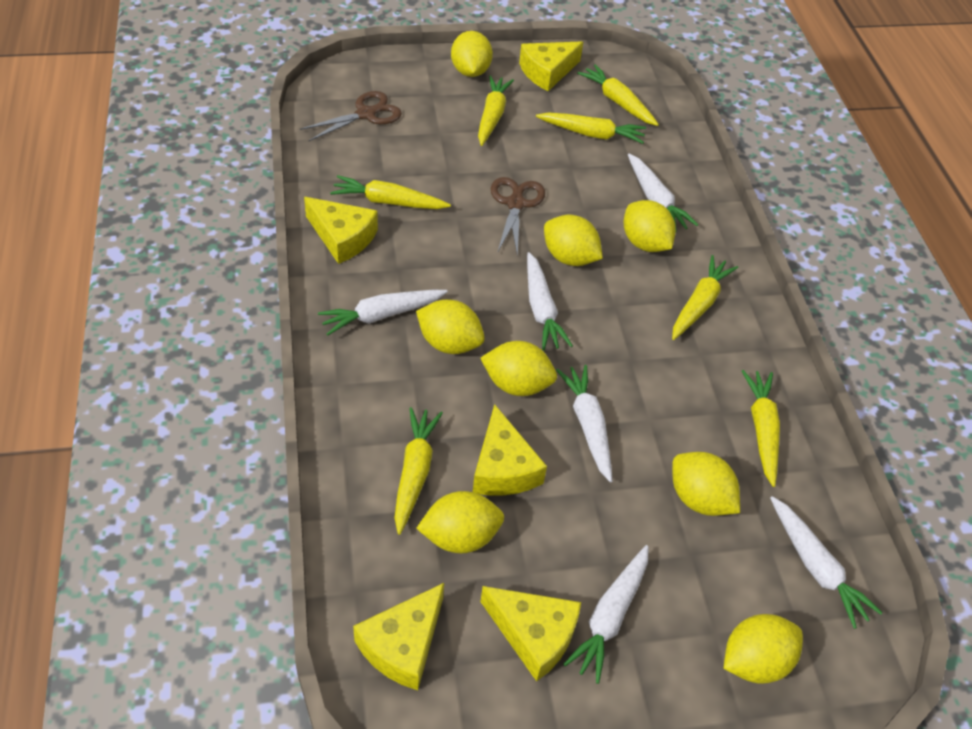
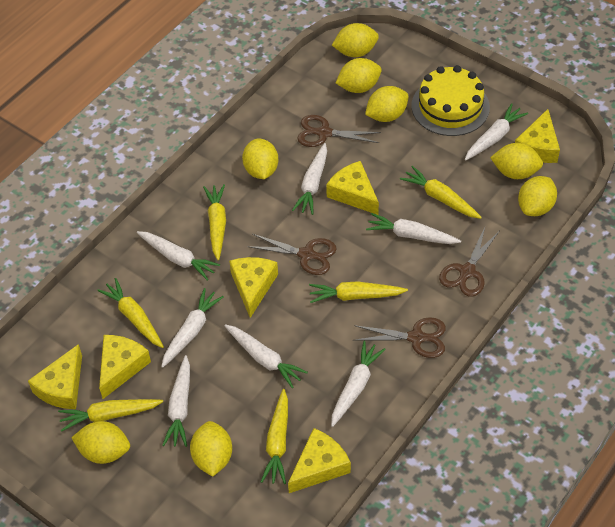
brown scissors: 2 -> 4
white carrot: 6 -> 8
yellow cake: 0 -> 1
yellow carrot: 7 -> 6
yellow cheese: 5 -> 6

